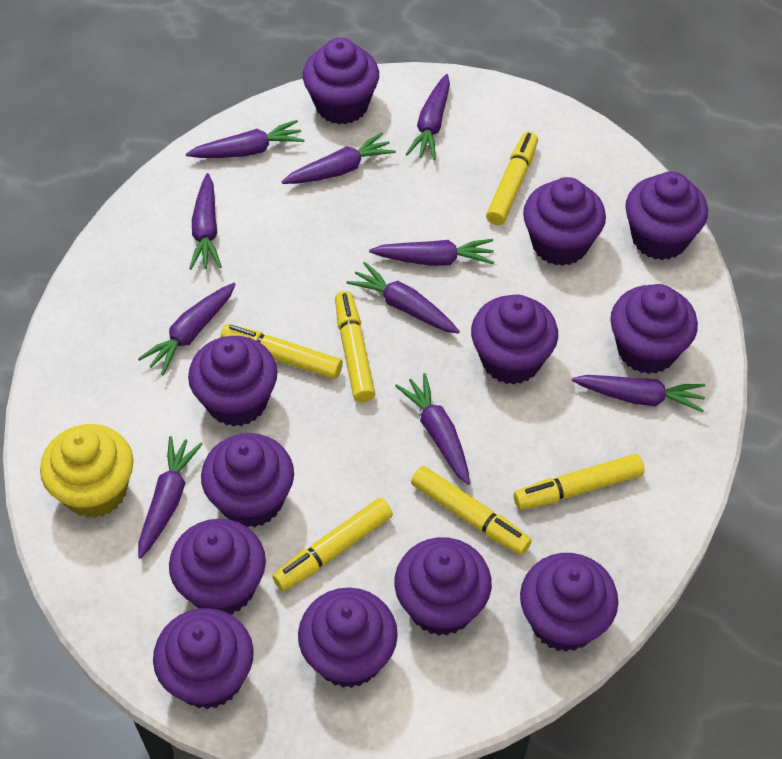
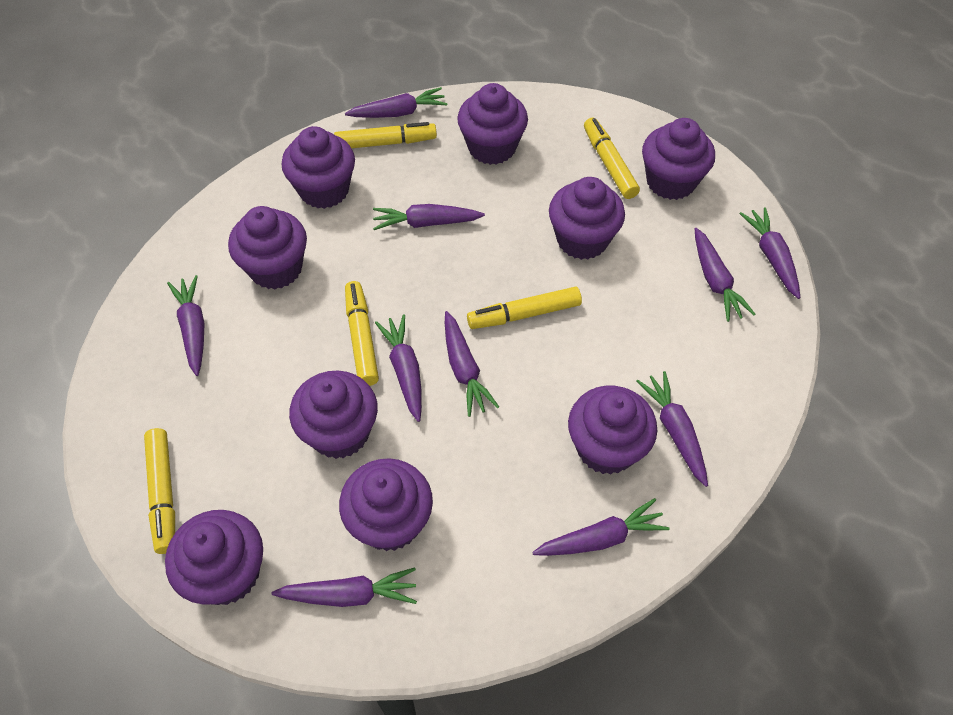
purple cupcake: 12 -> 9
yellow cupcake: 1 -> 0
yellow marker: 6 -> 5

